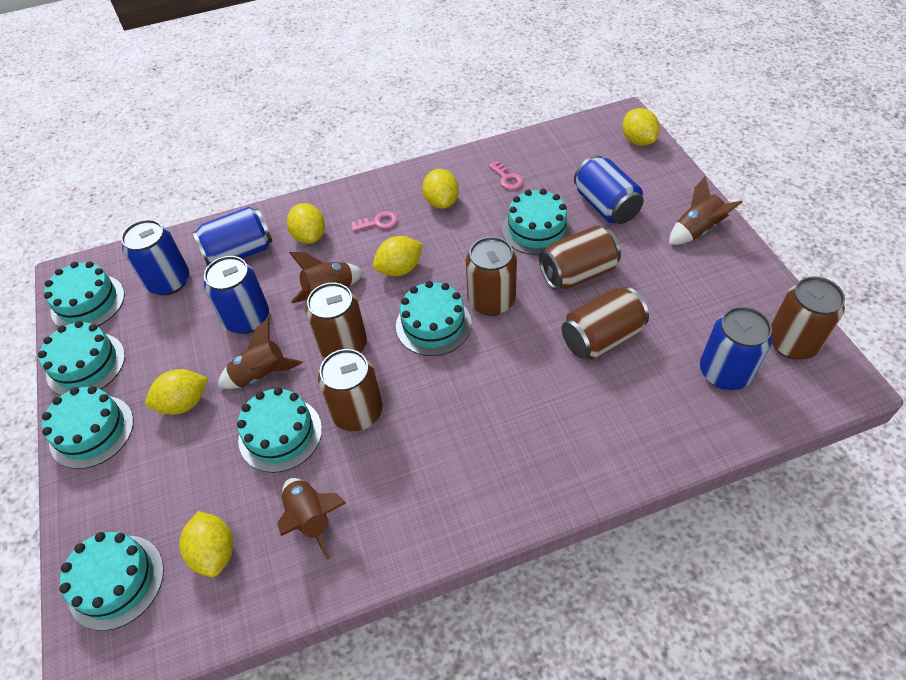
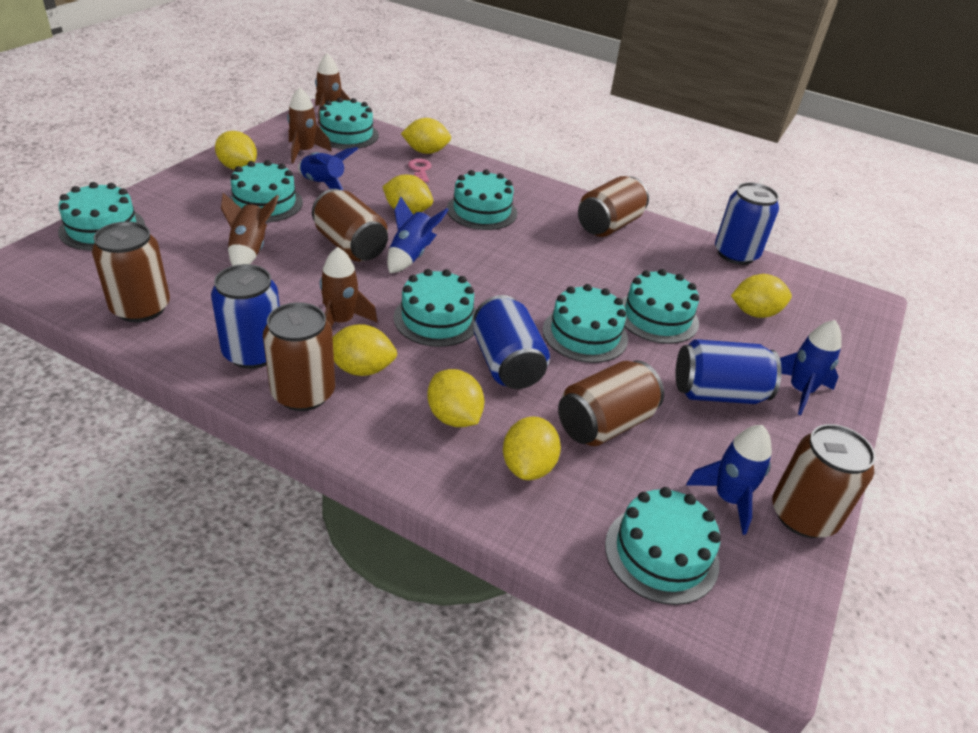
blue can: 5 -> 4
blue rocket: 0 -> 4
pink key: 2 -> 1
turquoise cake: 7 -> 8
yellow lemon: 6 -> 7

